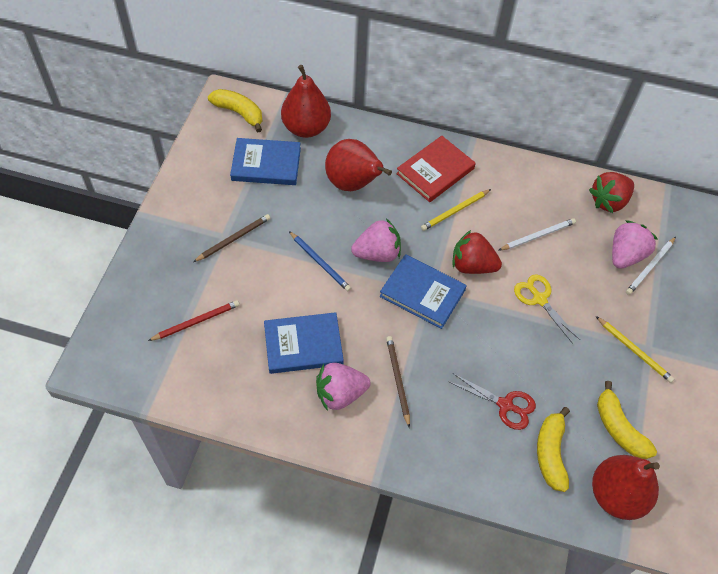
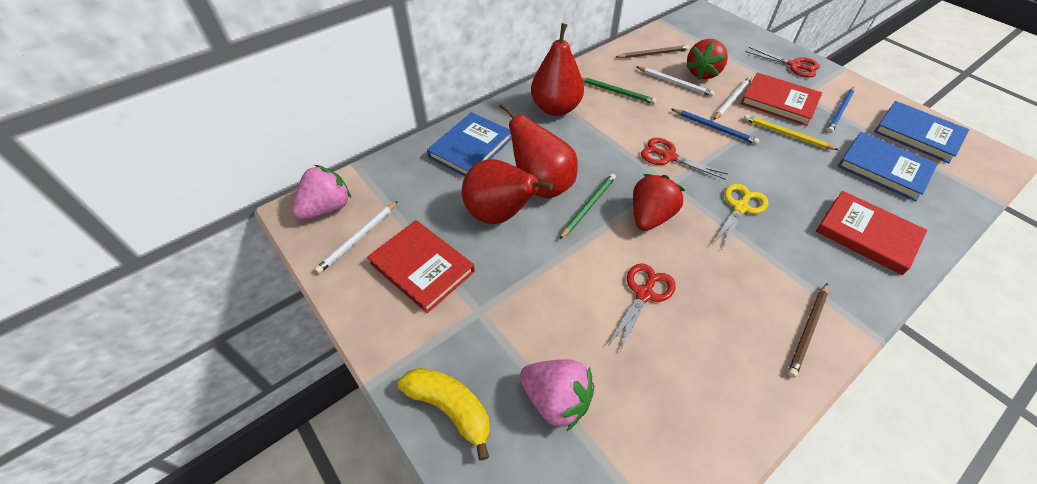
blue pencil: 1 -> 2
green pencil: 0 -> 2
pink strawberry: 3 -> 2
red book: 1 -> 3
red pencil: 1 -> 0
red scissors: 1 -> 3
white pencil: 2 -> 3
yellow banana: 3 -> 1
yellow pencil: 2 -> 1

